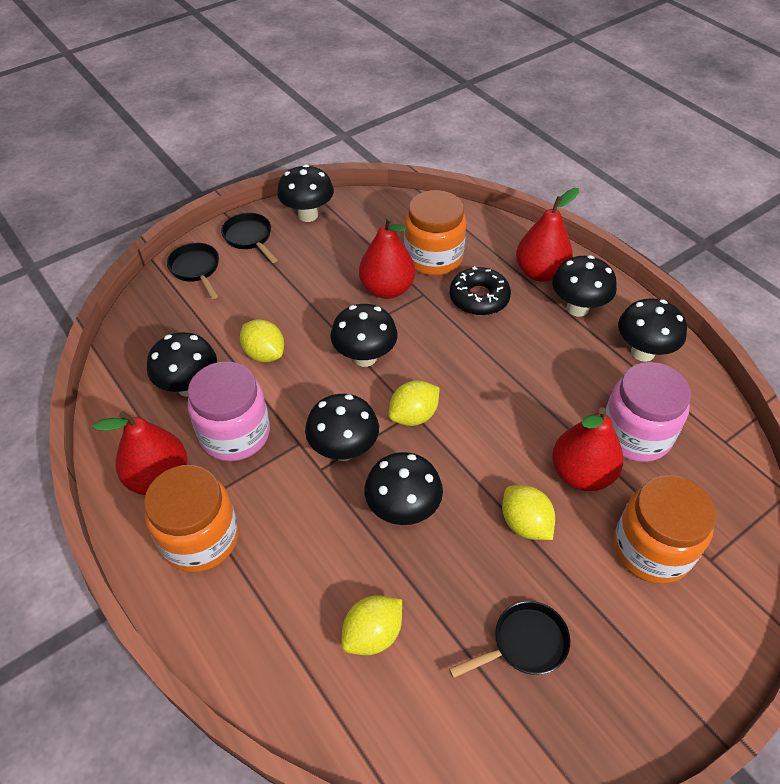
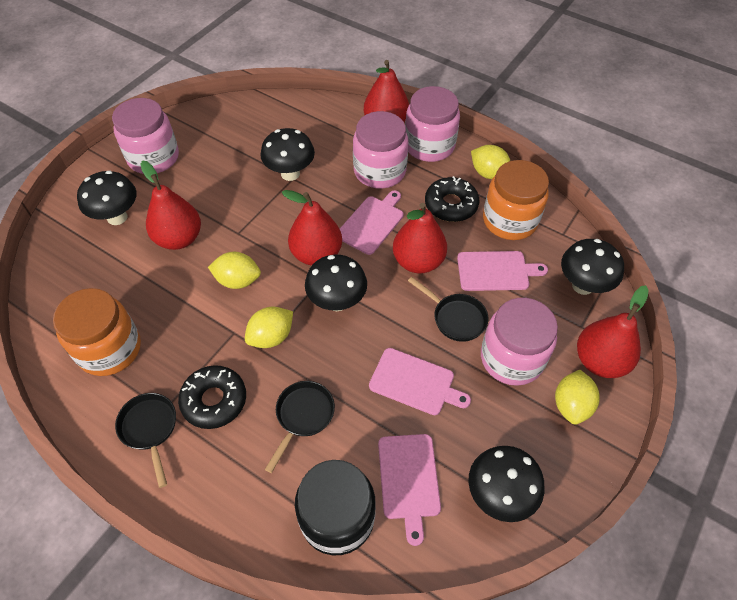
black donut: 1 -> 2
black jar: 0 -> 1
black mushroom: 7 -> 5
orange jar: 3 -> 2
pink cutting board: 0 -> 4
pink jar: 2 -> 4
red pear: 4 -> 5

